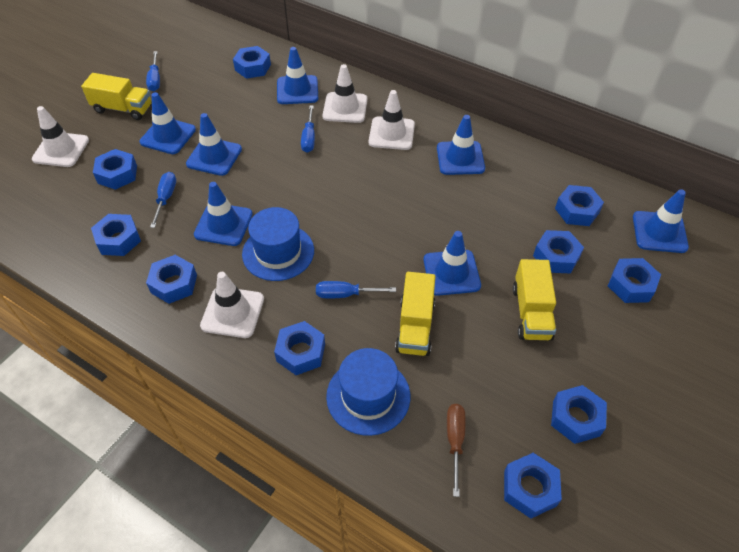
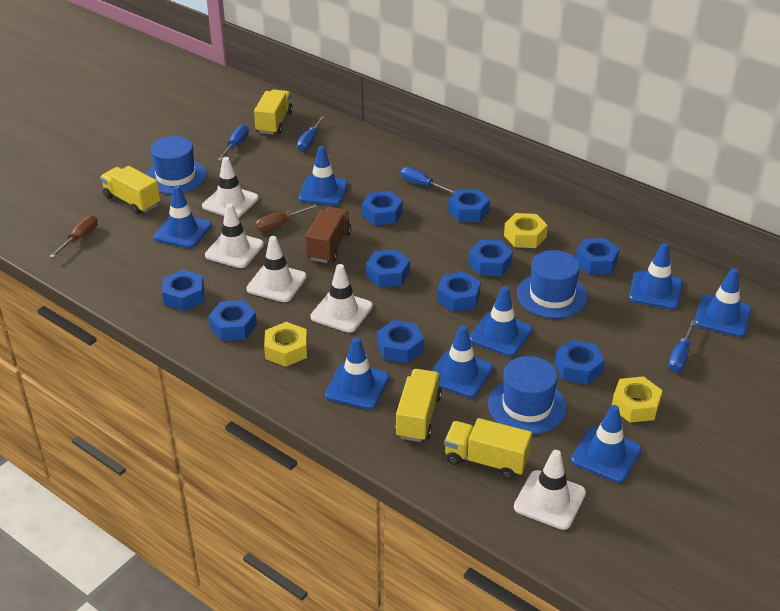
blue hat: 2 -> 3
blue traffic cone: 7 -> 8
brown screwdriver: 1 -> 2
brown truck: 0 -> 1
white traffic cone: 4 -> 5
yellow nut: 0 -> 3
yellow truck: 3 -> 4

